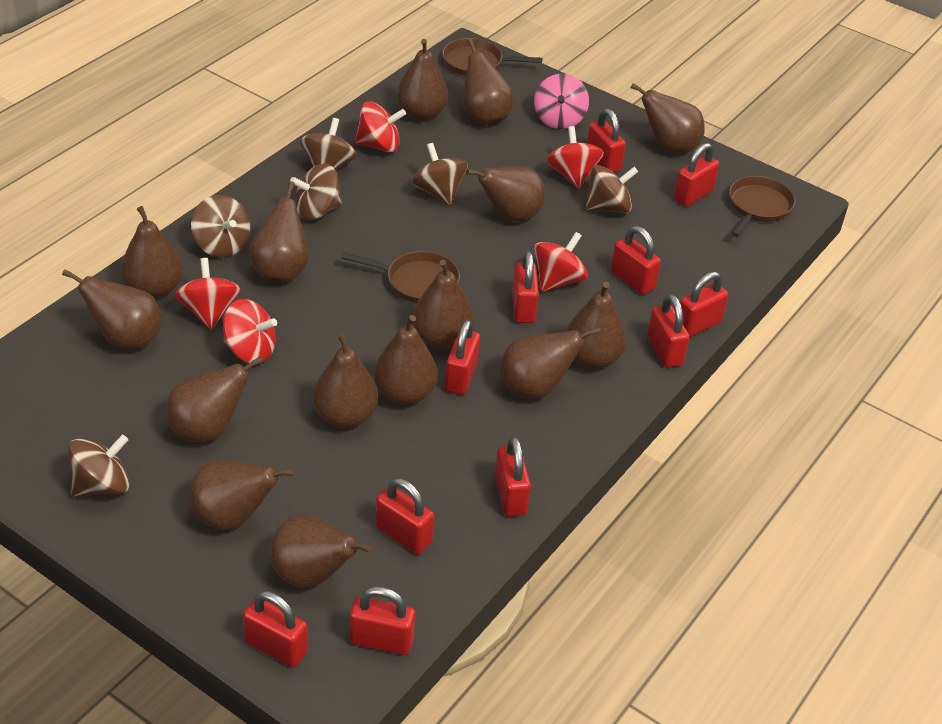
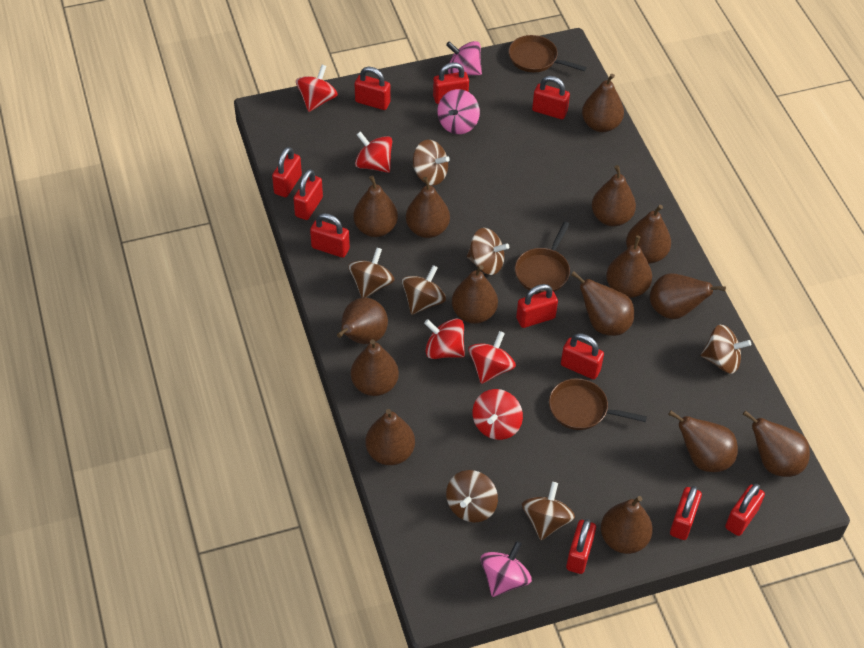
brown spinning top: 6 -> 7
pink spinning top: 1 -> 3

